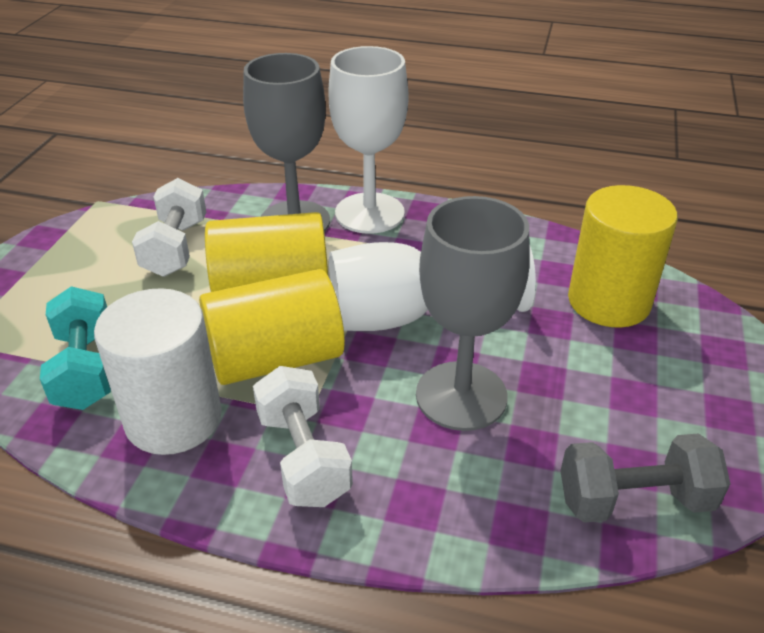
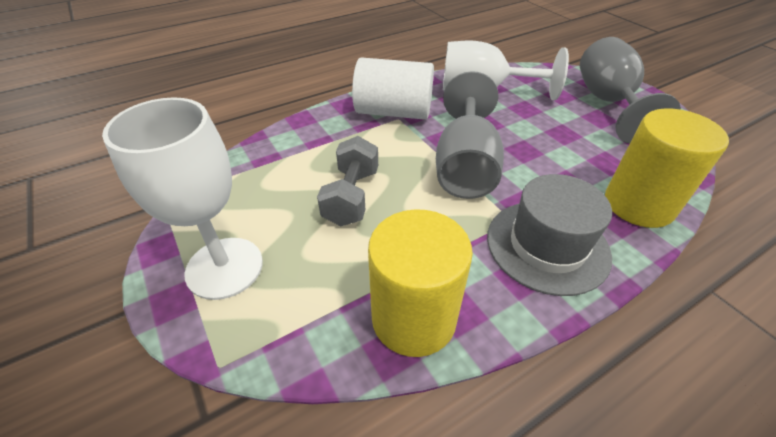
grey hat: 0 -> 1
turquoise dumbbell: 1 -> 0
white dumbbell: 2 -> 0
yellow cylinder: 3 -> 2

